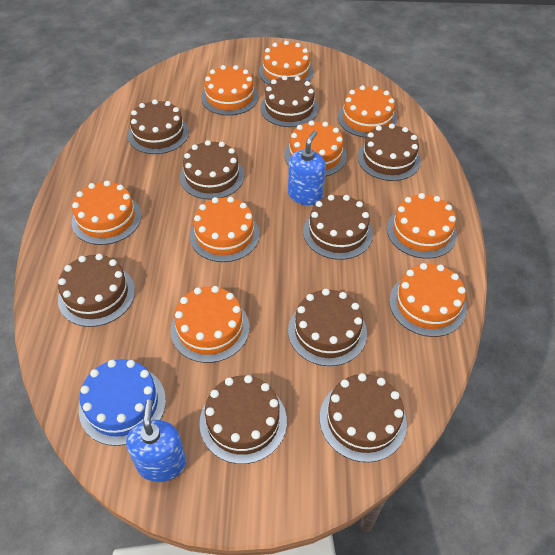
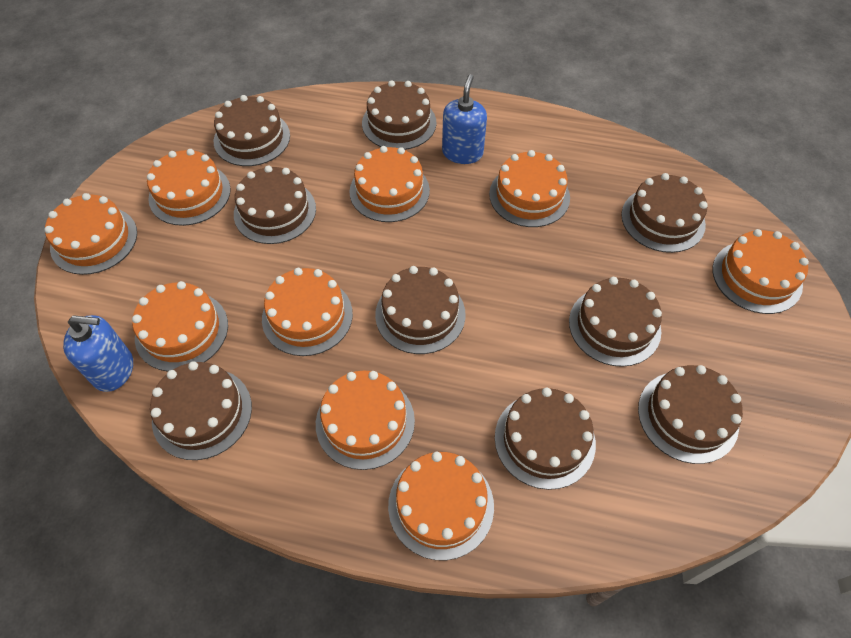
blue cake: 1 -> 0

